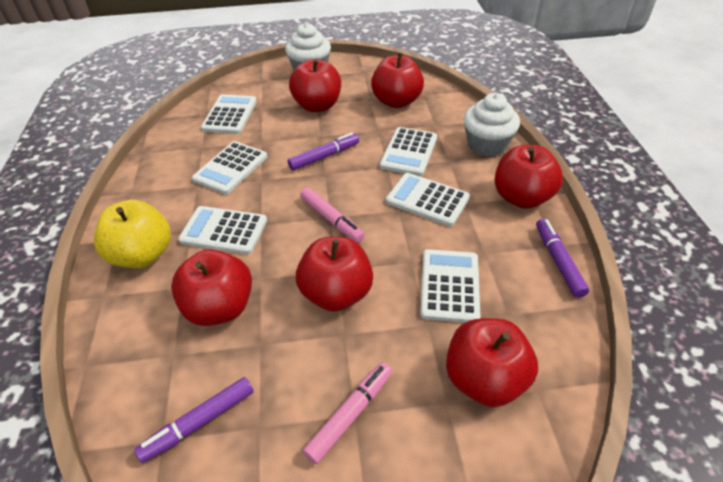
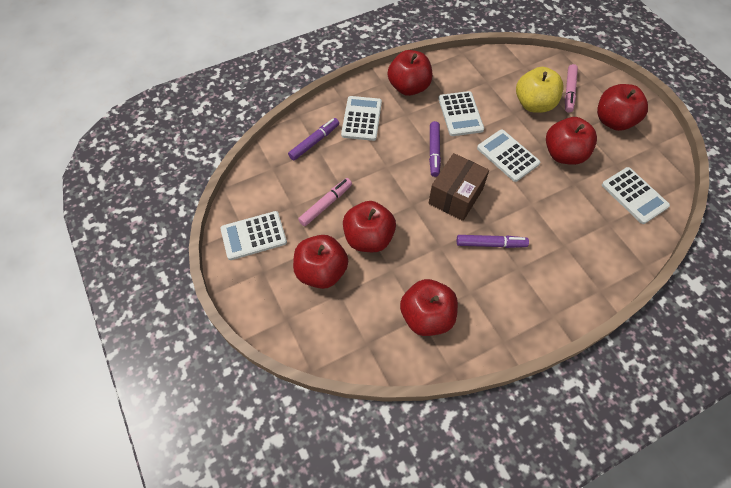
brown box: 0 -> 1
white calculator: 6 -> 5
white cupcake: 2 -> 0

